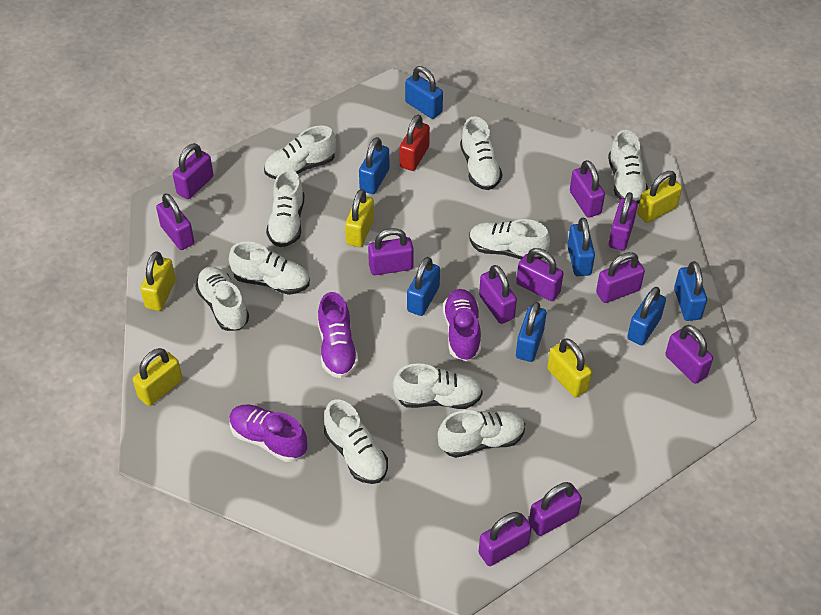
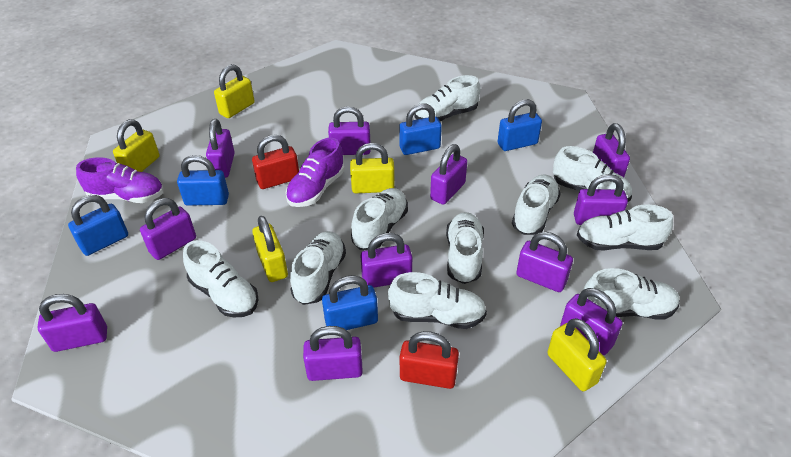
blue padlock: 7 -> 5
purple shoe: 3 -> 2
red padlock: 1 -> 2

